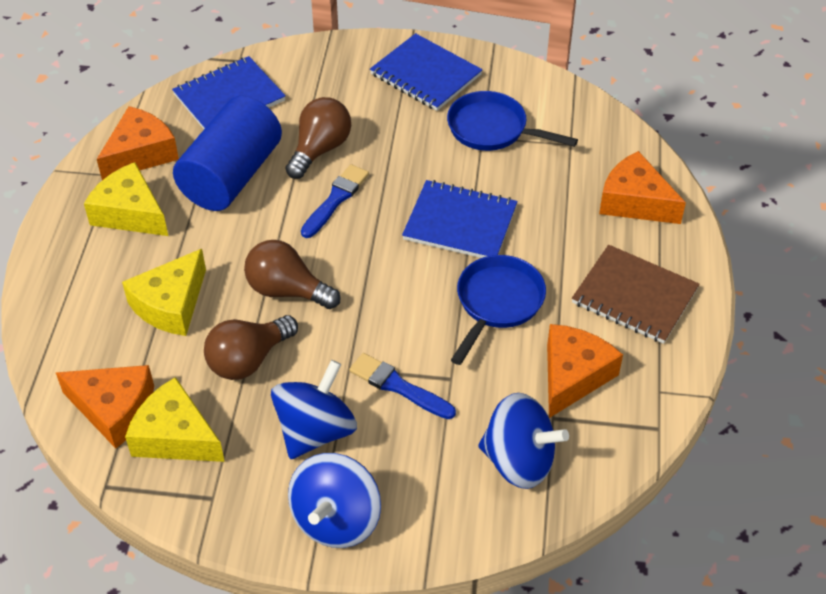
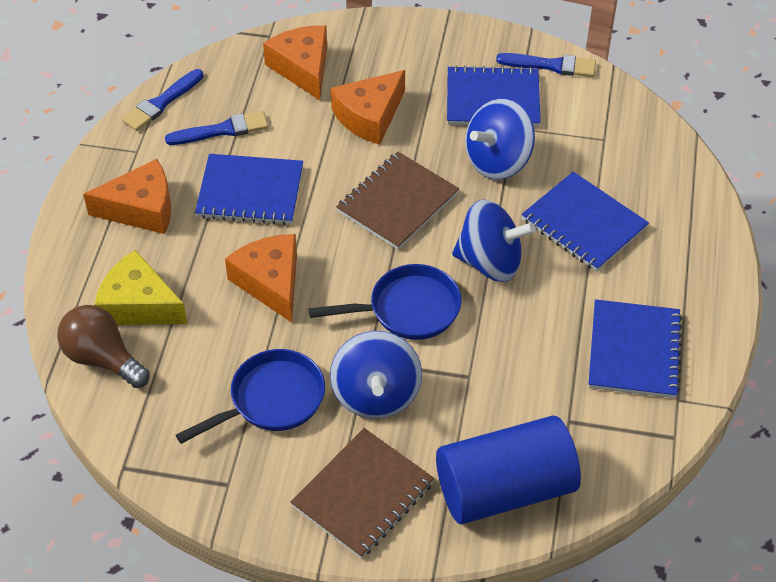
blue brush: 2 -> 3
blue notebook: 3 -> 4
brown light bulb: 3 -> 1
brown notebook: 1 -> 2
yellow cheese: 3 -> 1

